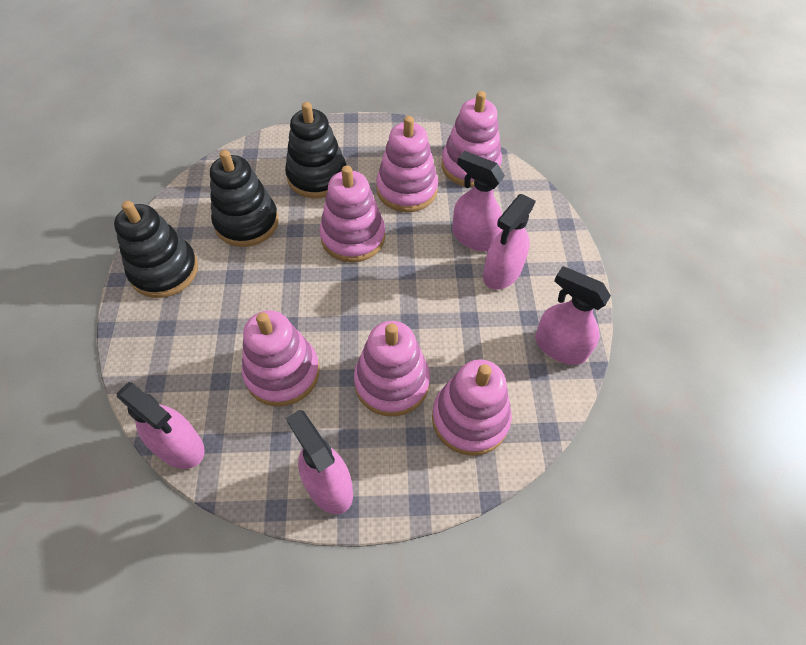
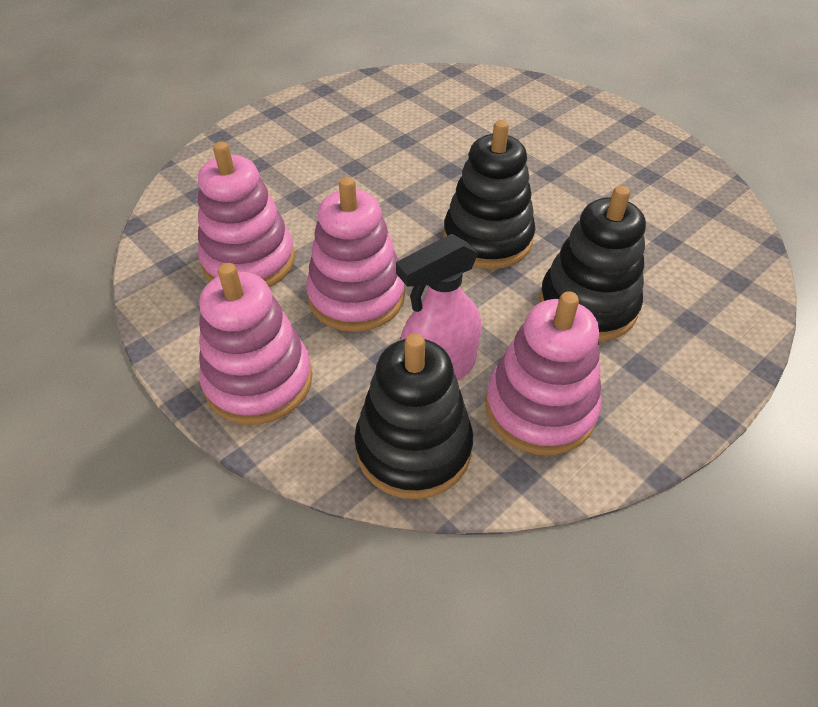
pink spray bottle: 5 -> 1
pink stacking toy: 6 -> 4

